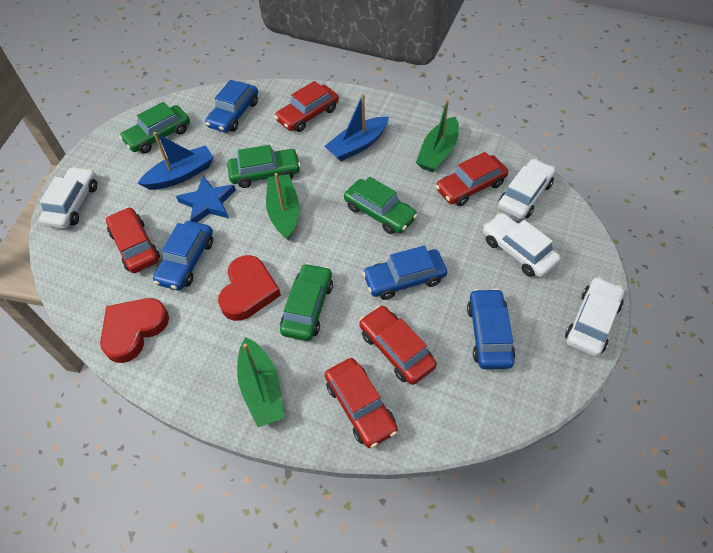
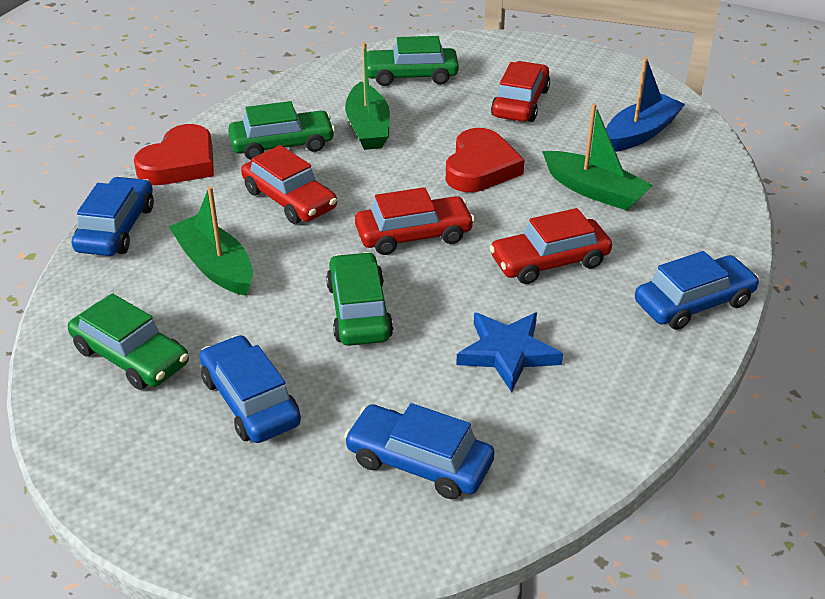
blue boat: 2 -> 1
red car: 5 -> 4
white car: 4 -> 0

